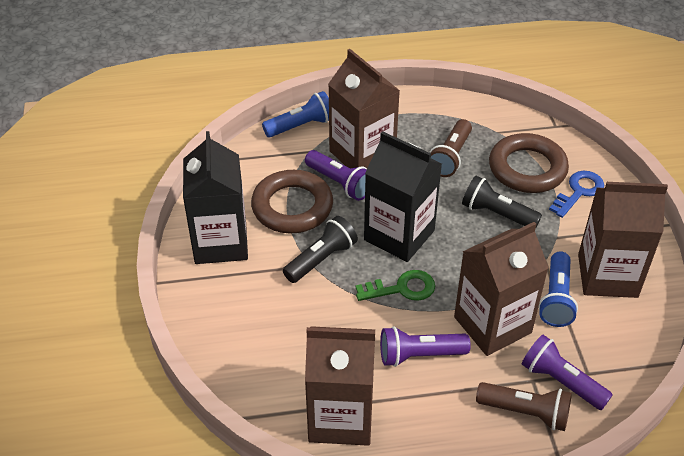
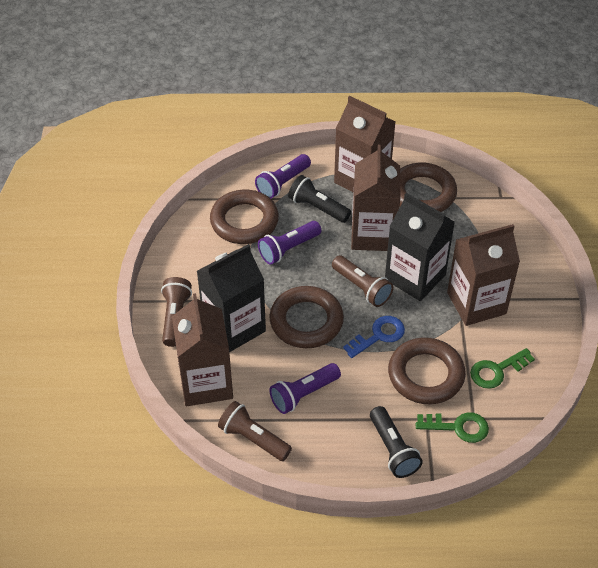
blue flashlight: 2 -> 0
brown flashlight: 2 -> 3
brown ring: 2 -> 4
green key: 1 -> 2

